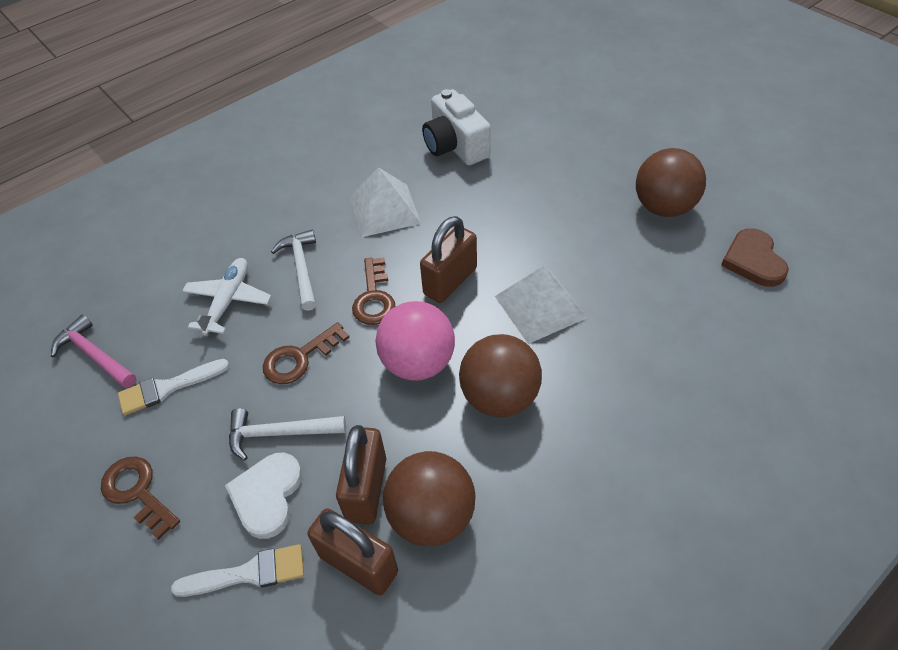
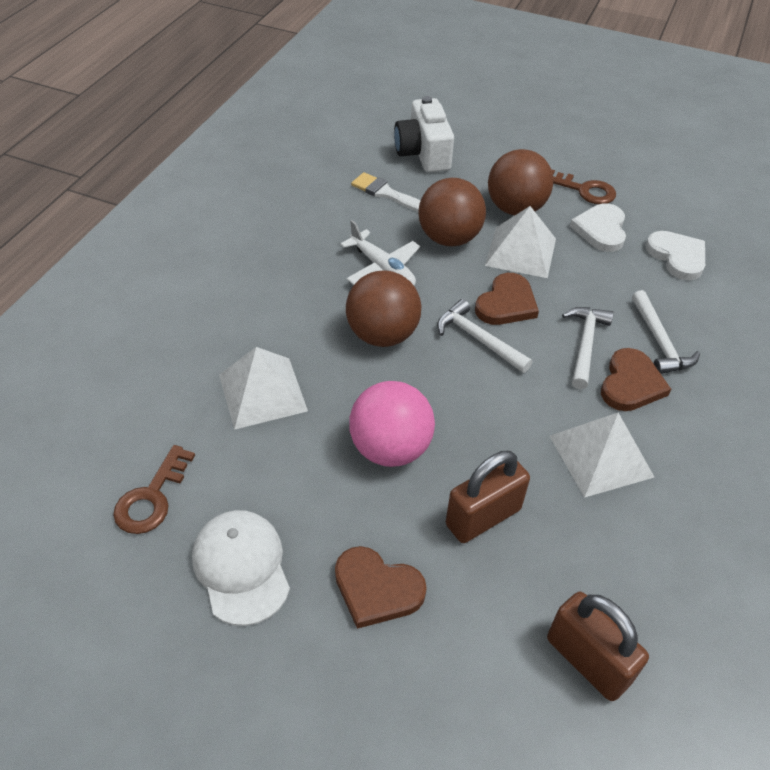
brown heart: 1 -> 3
brown key: 3 -> 2
brown padlock: 3 -> 2
pink hammer: 1 -> 0
white brush: 2 -> 1
white cap: 0 -> 1
white hammer: 2 -> 3
white heart: 1 -> 2
white pyramid: 2 -> 3

